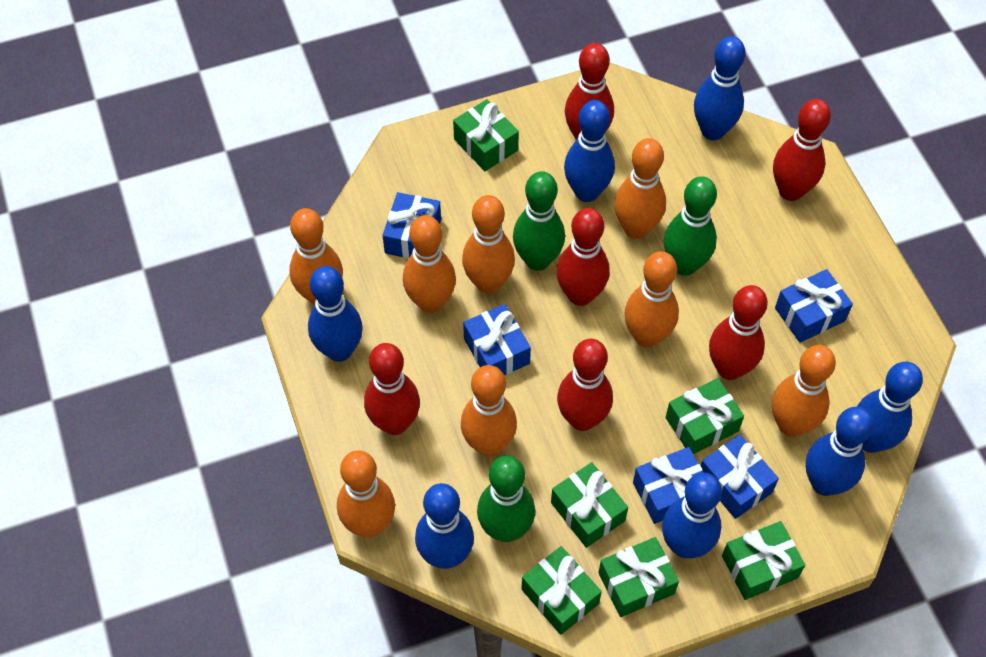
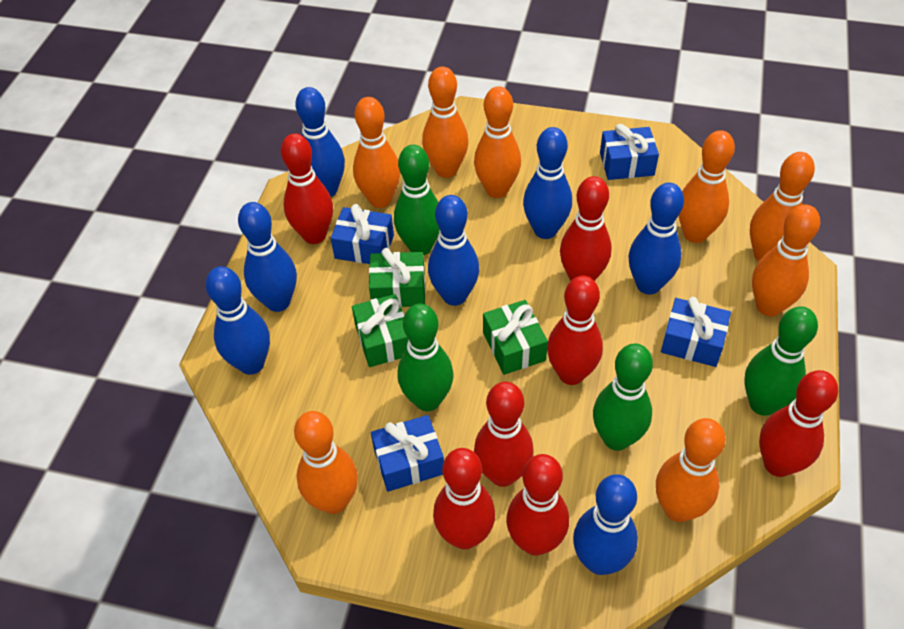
blue gift: 5 -> 4
green bowling pin: 3 -> 4
green gift: 6 -> 3
red bowling pin: 6 -> 7

